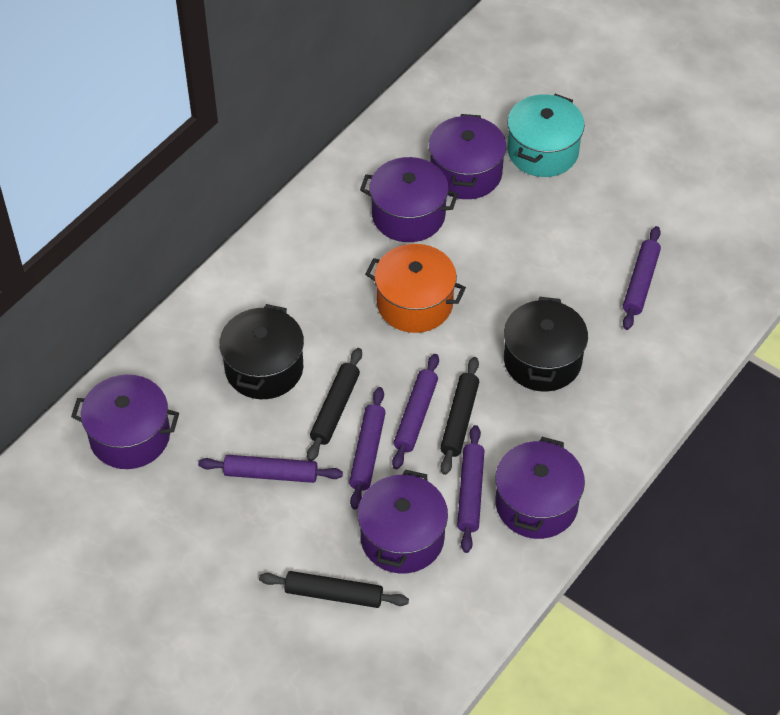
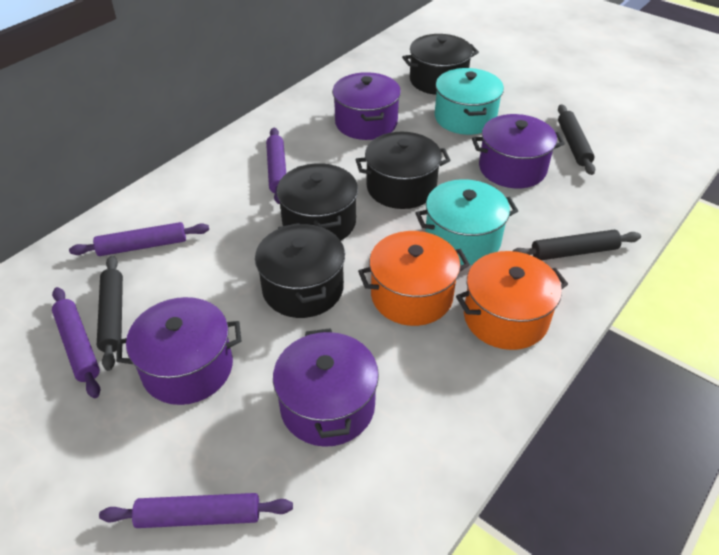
black pot: 2 -> 4
orange pot: 1 -> 2
purple pot: 5 -> 4
purple rolling pin: 5 -> 4
turquoise pot: 1 -> 2

